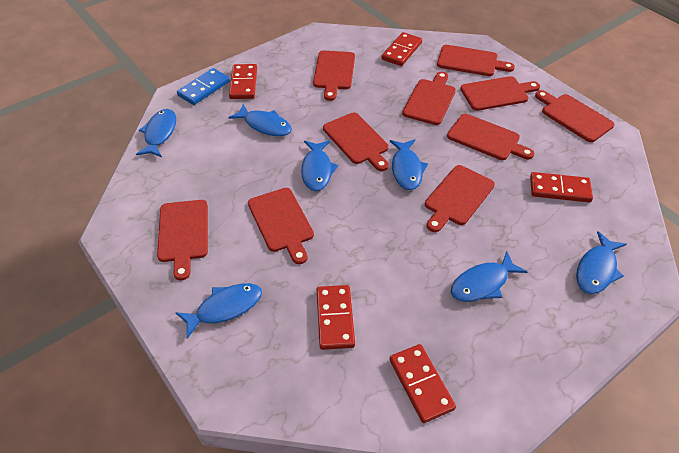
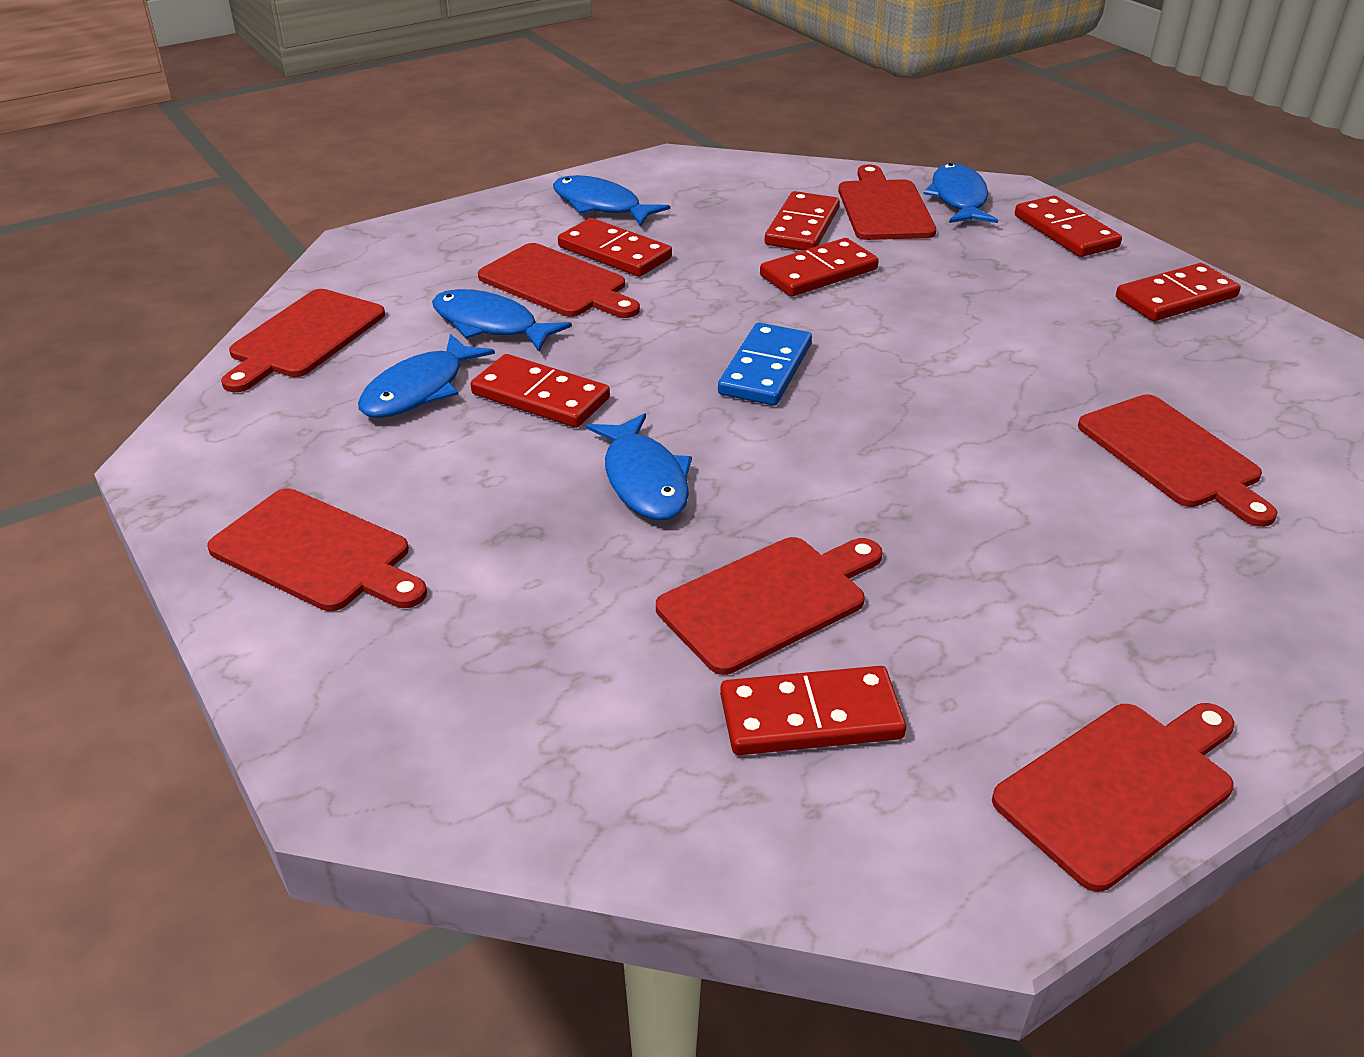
blue fish: 7 -> 5
red cutting board: 10 -> 7
red domino: 5 -> 7

